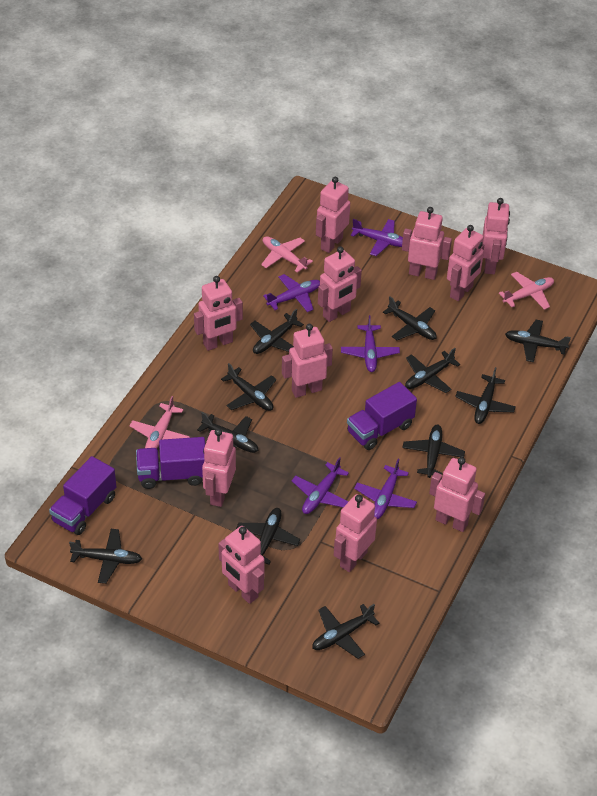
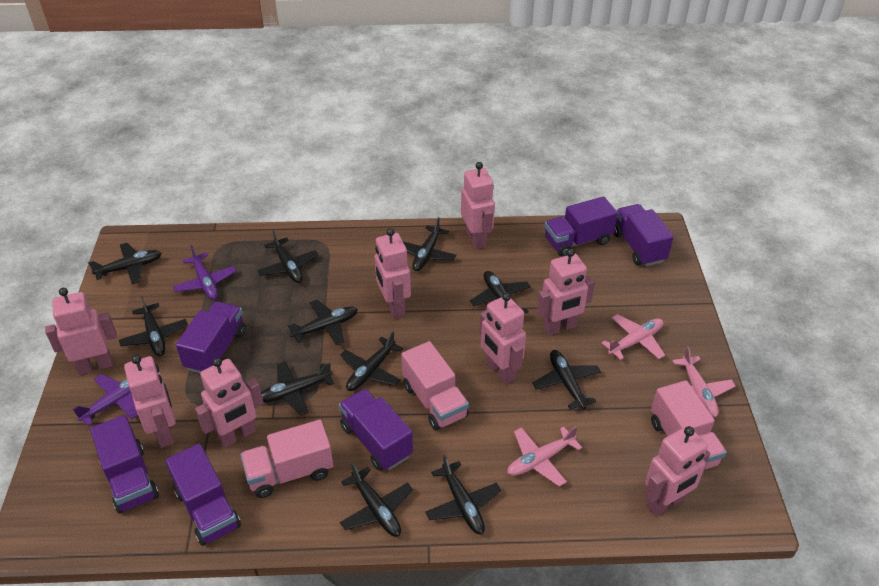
pink robot: 11 -> 8
pink truck: 0 -> 3
purple plane: 5 -> 2
purple truck: 3 -> 6

